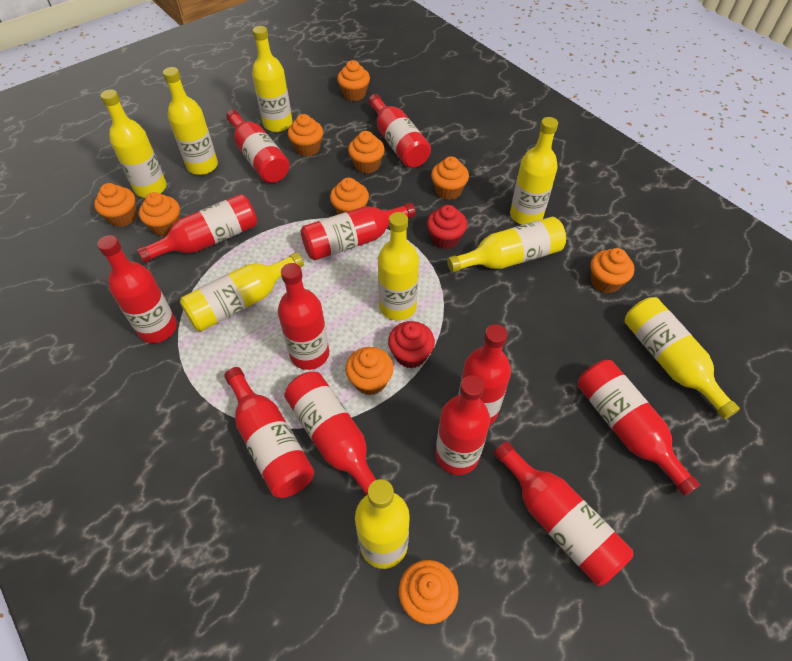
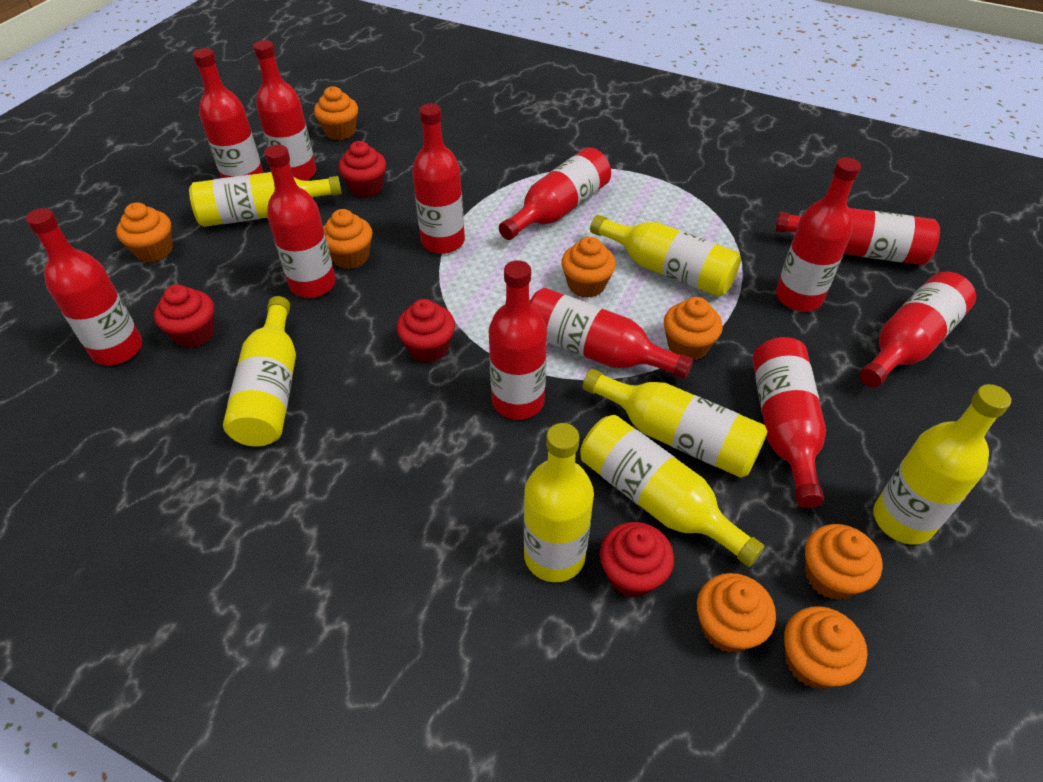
orange cupcake: 10 -> 8
red cupcake: 2 -> 4
yellow bottle: 9 -> 7

